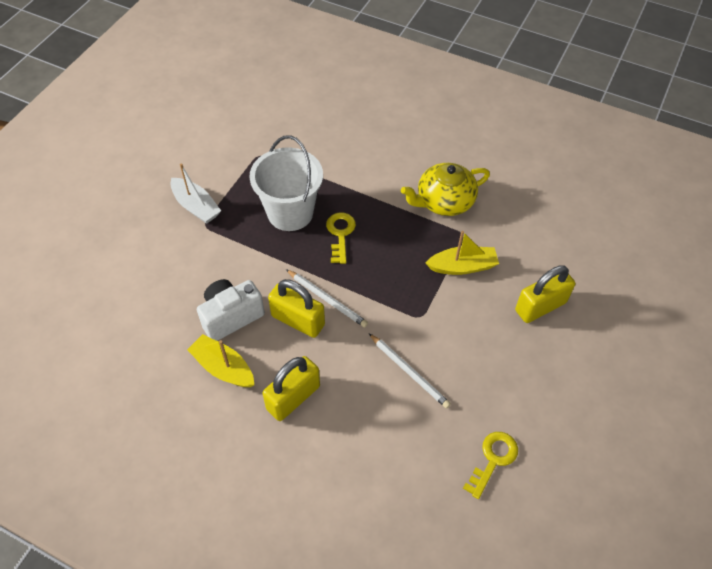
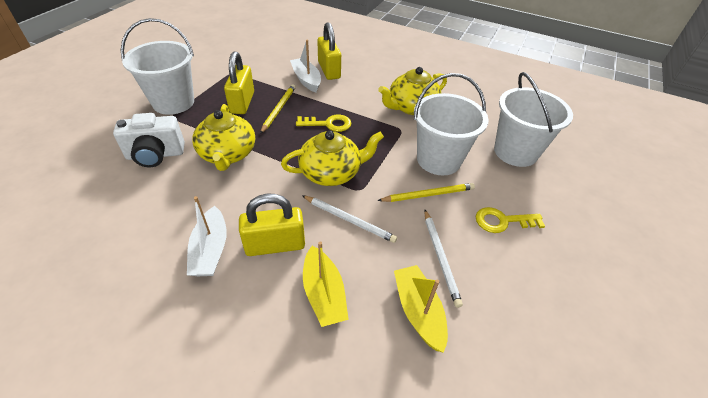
white boat: 1 -> 2
white bucket: 1 -> 3
yellow pencil: 0 -> 2
yellow teapot: 1 -> 3

